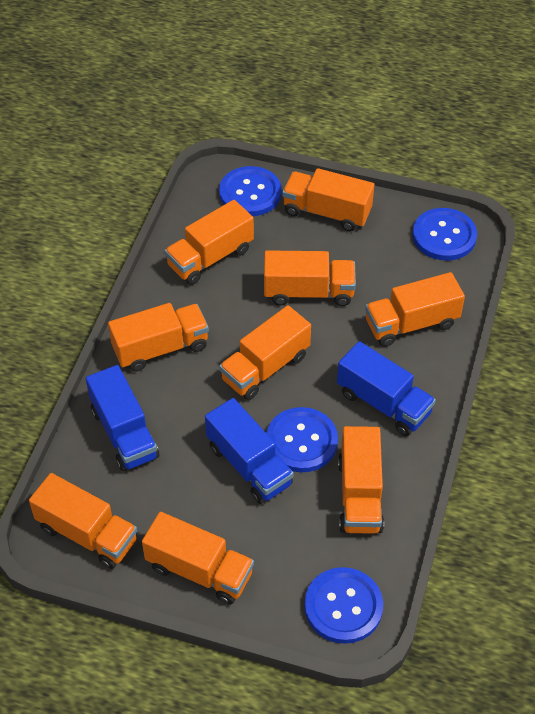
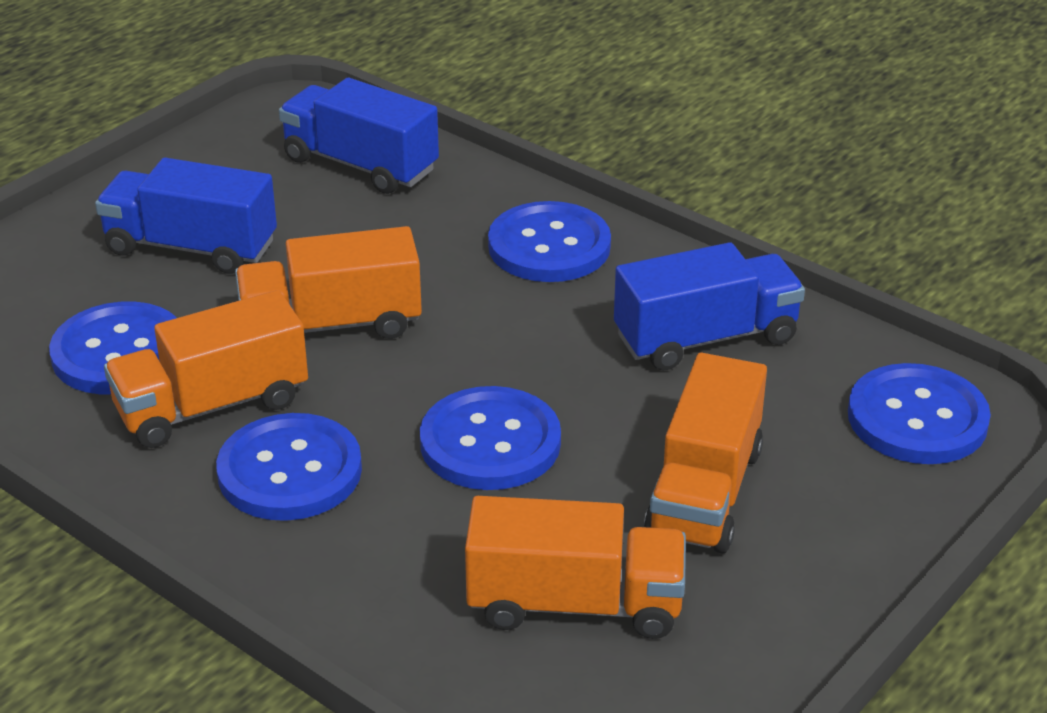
blue button: 4 -> 5
orange truck: 9 -> 4

